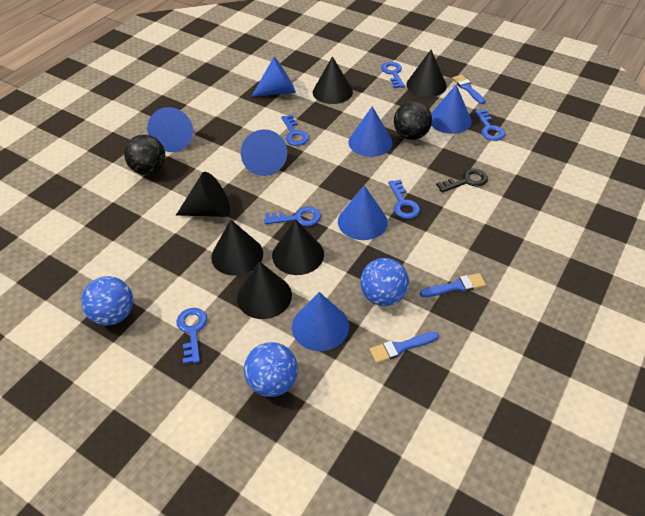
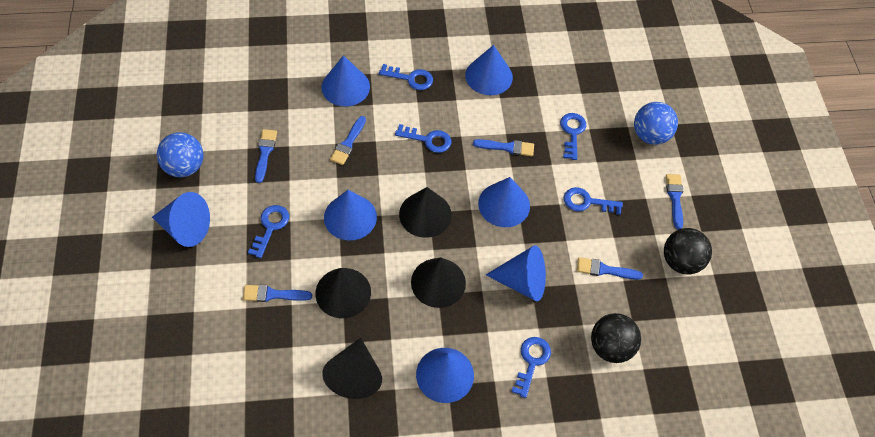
black cone: 6 -> 4
black key: 1 -> 0
blue ball: 3 -> 2
blue brush: 3 -> 6

